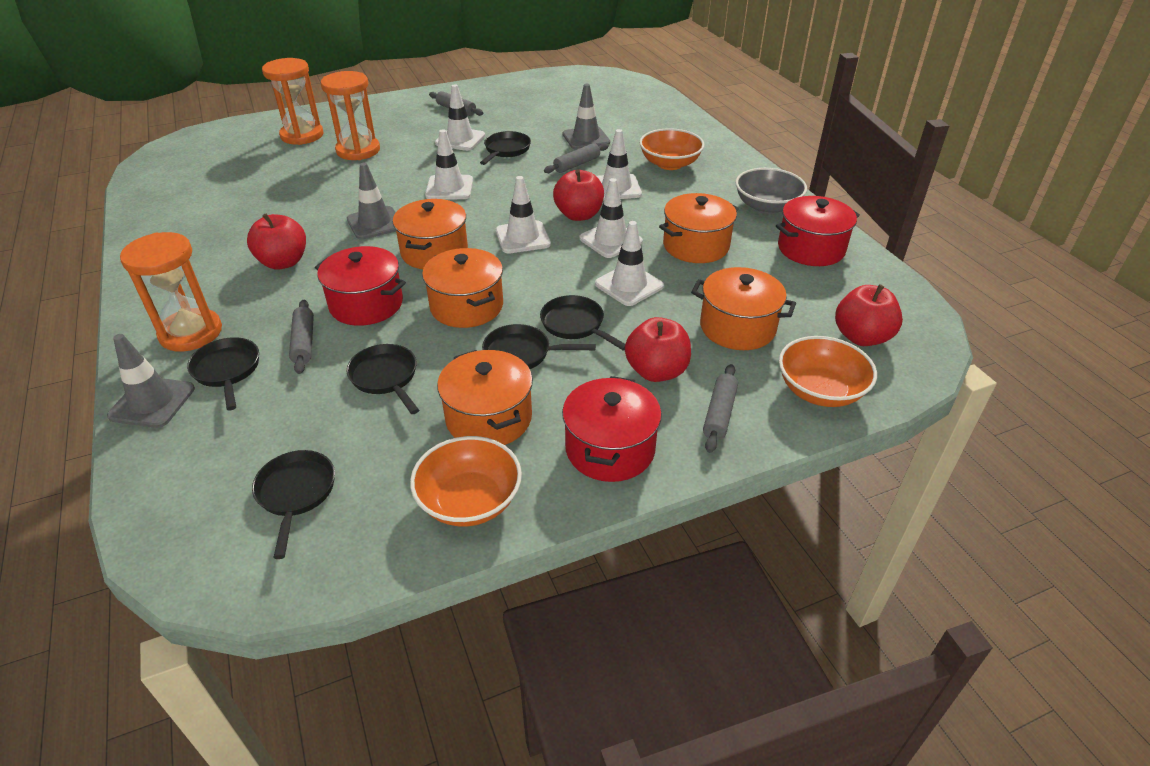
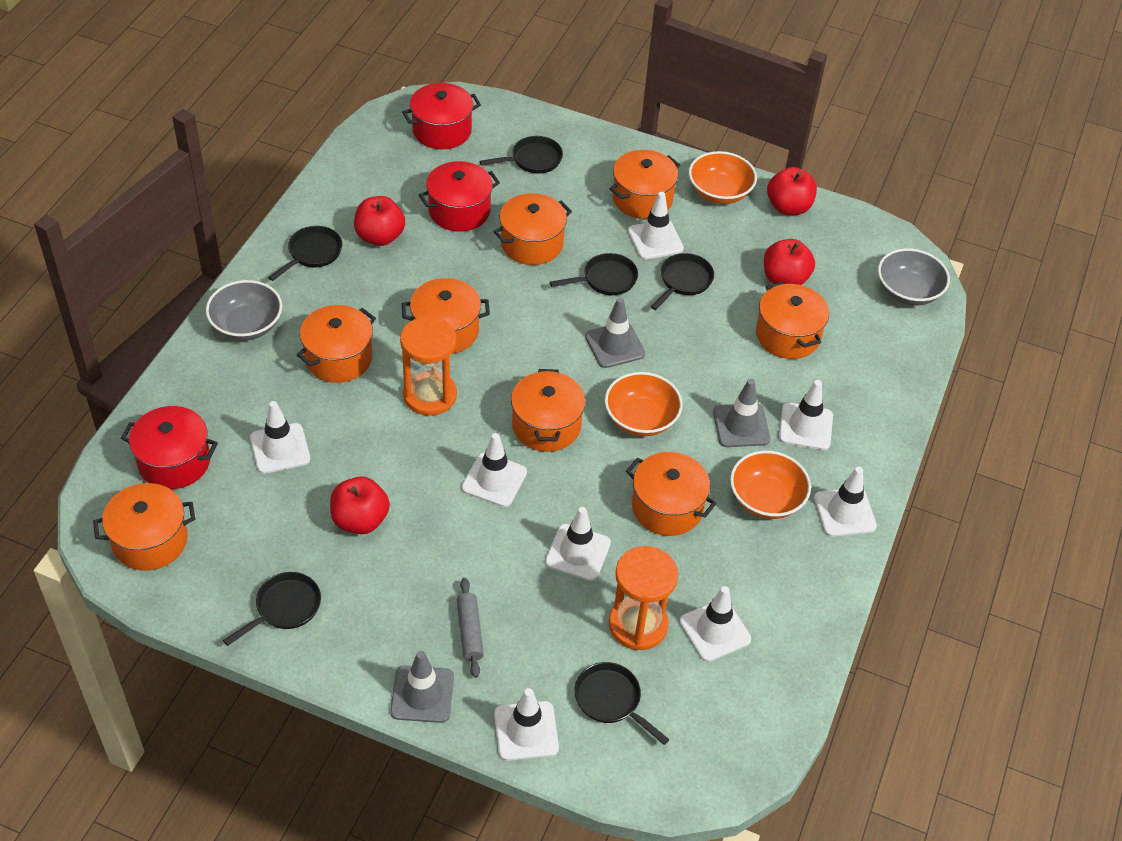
grey bowl: 1 -> 2
grey rolling pin: 4 -> 1
orange hourglass: 3 -> 2
orange pot: 5 -> 8
white traffic cone: 6 -> 8

